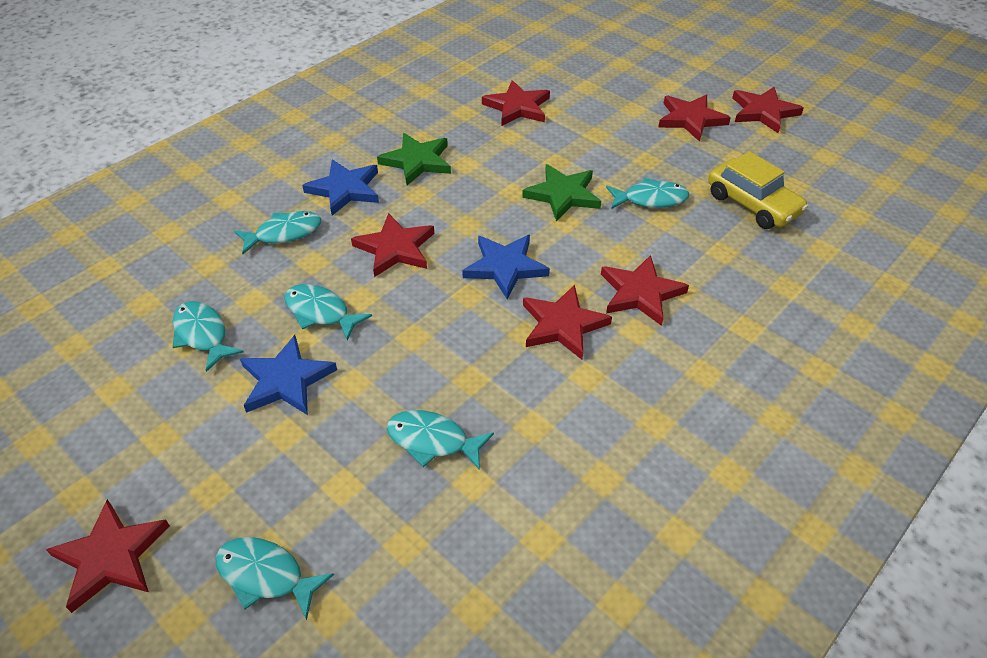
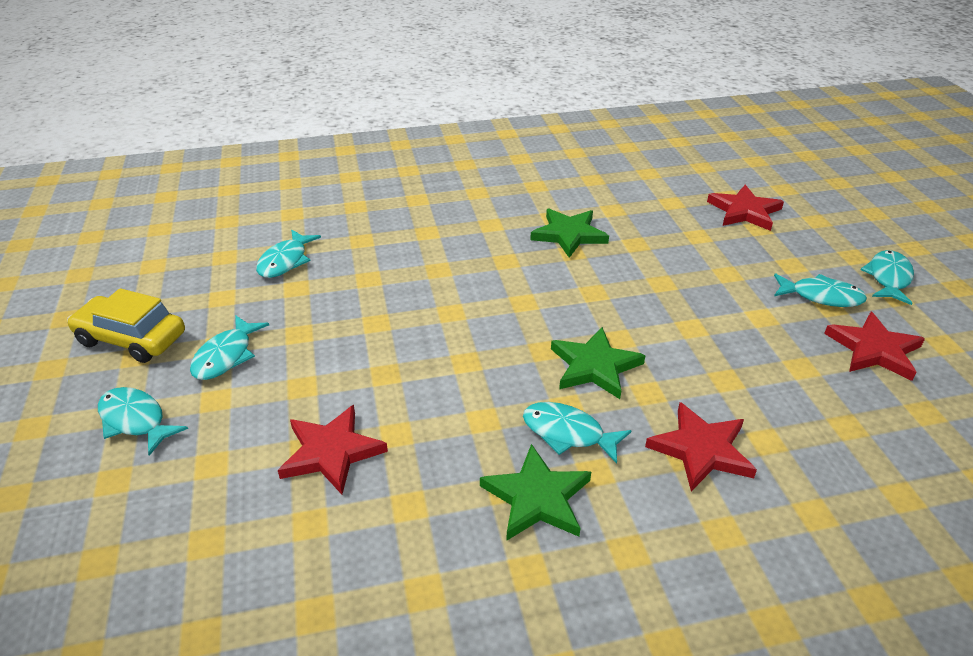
blue star: 3 -> 0
green star: 2 -> 3
red star: 7 -> 4

